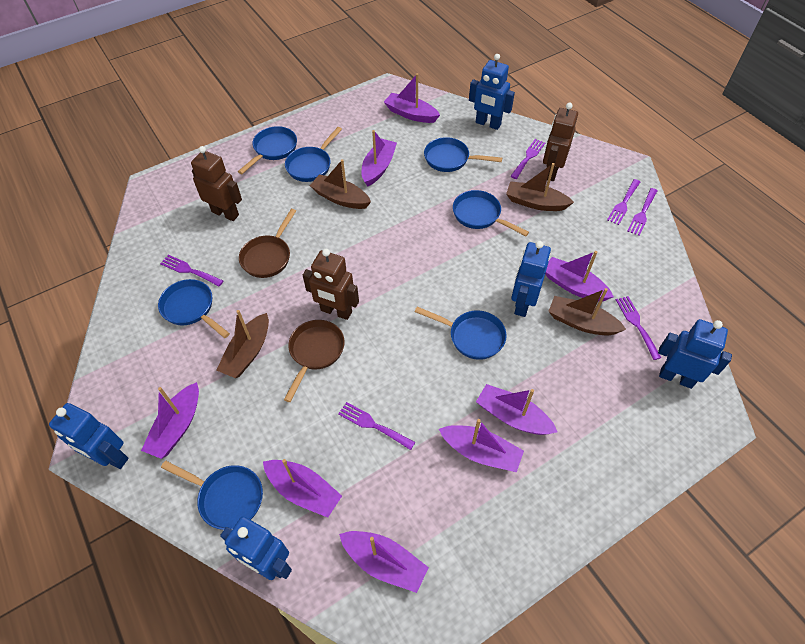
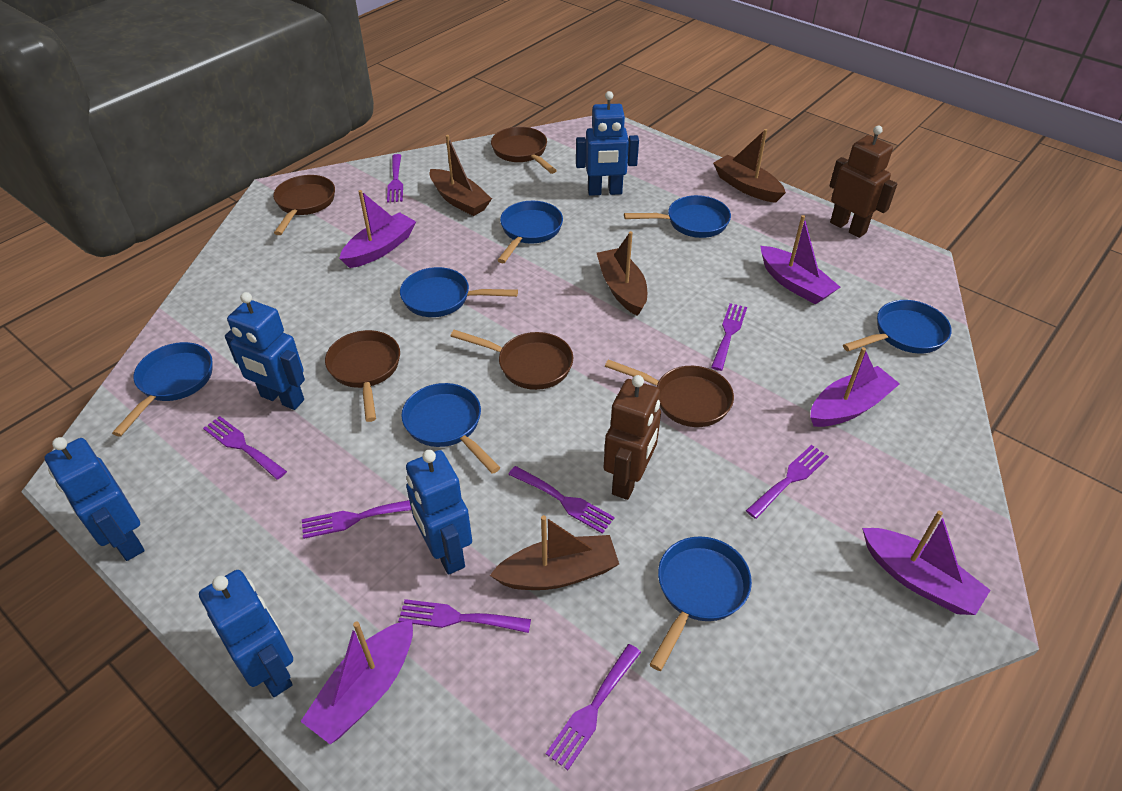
brown pan: 2 -> 5
brown robot: 3 -> 2
purple boat: 8 -> 5
purple fork: 6 -> 8

